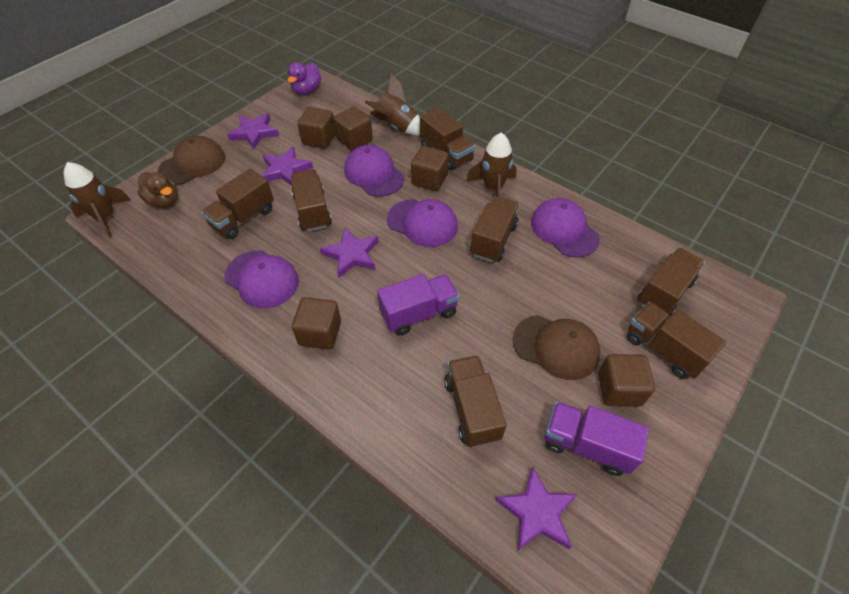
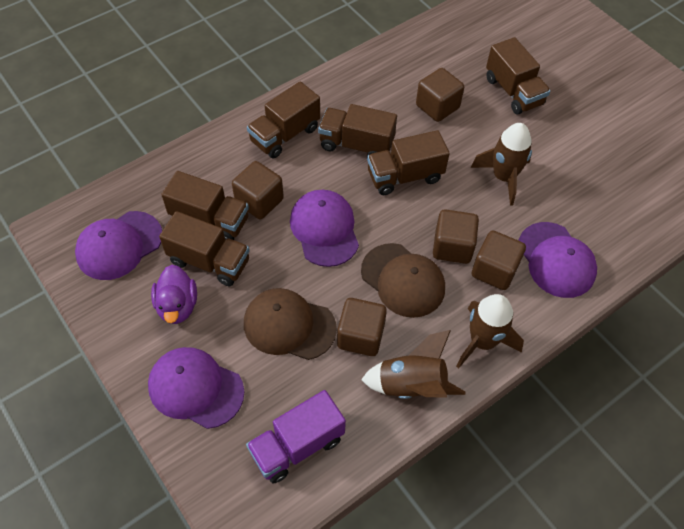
brown duck: 1 -> 0
brown truck: 7 -> 6
purple star: 4 -> 0
purple truck: 2 -> 1

